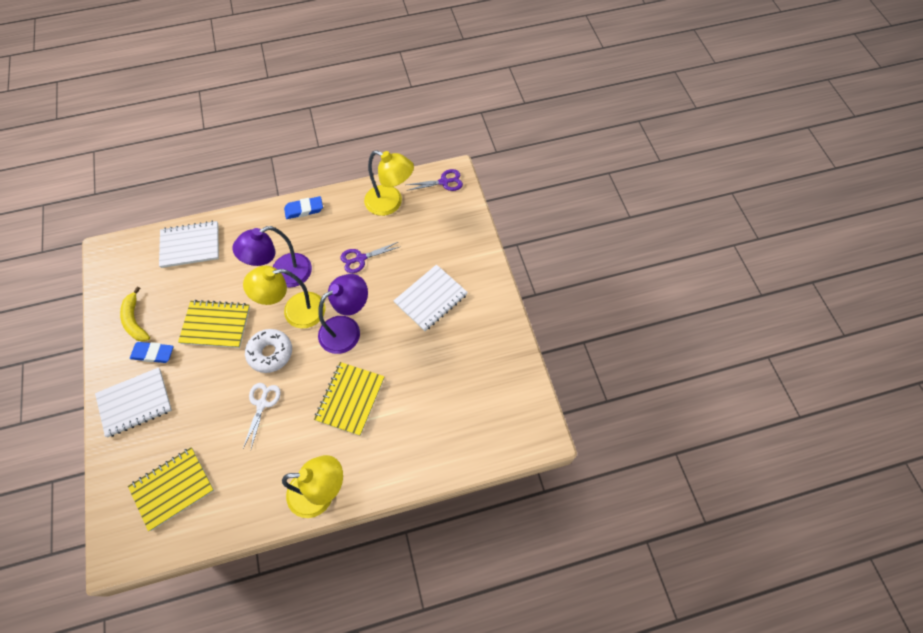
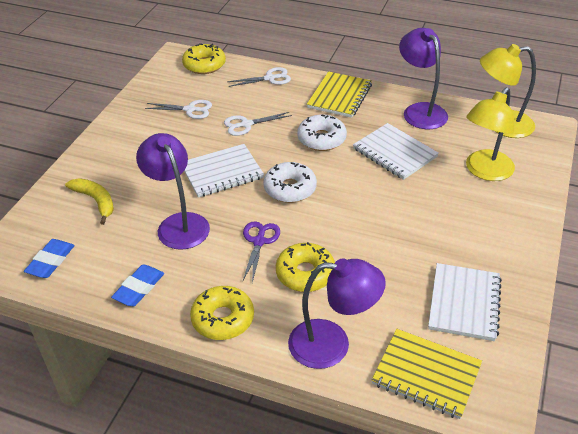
purple lamp: 2 -> 3
purple scissors: 2 -> 1
white donut: 1 -> 2
white scissors: 1 -> 3
yellow donut: 0 -> 3
yellow lamp: 3 -> 2
yellow notebook: 3 -> 2

